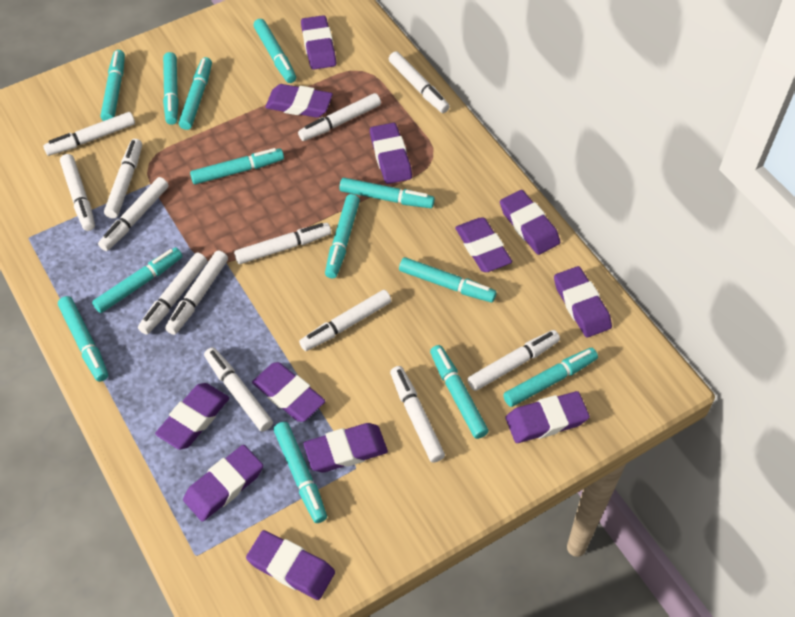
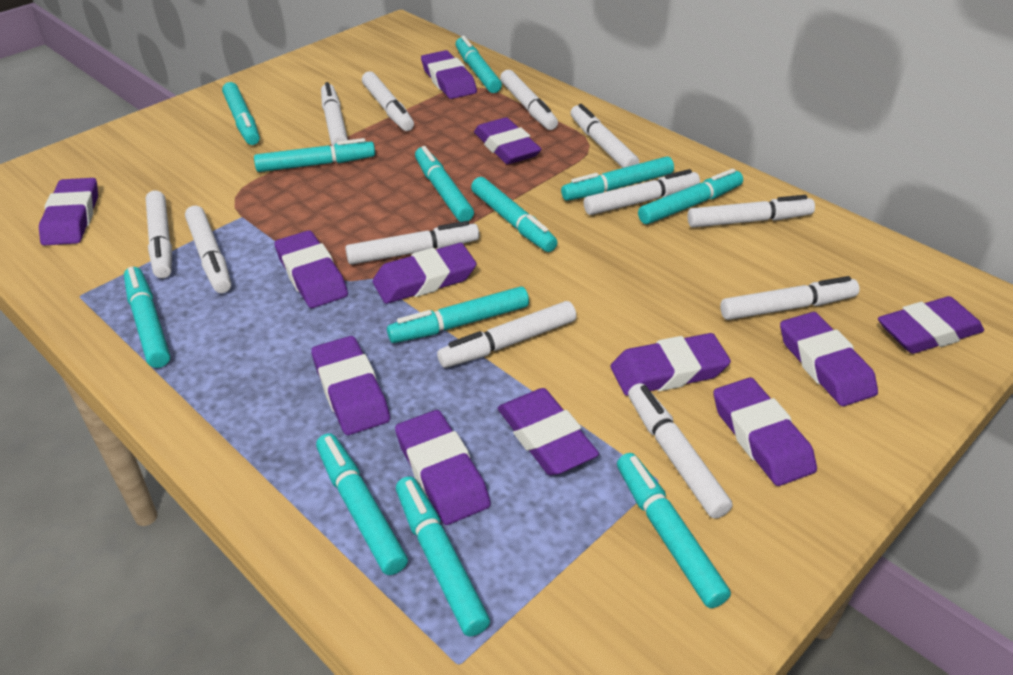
turquoise marker: 13 -> 12
white marker: 13 -> 12

